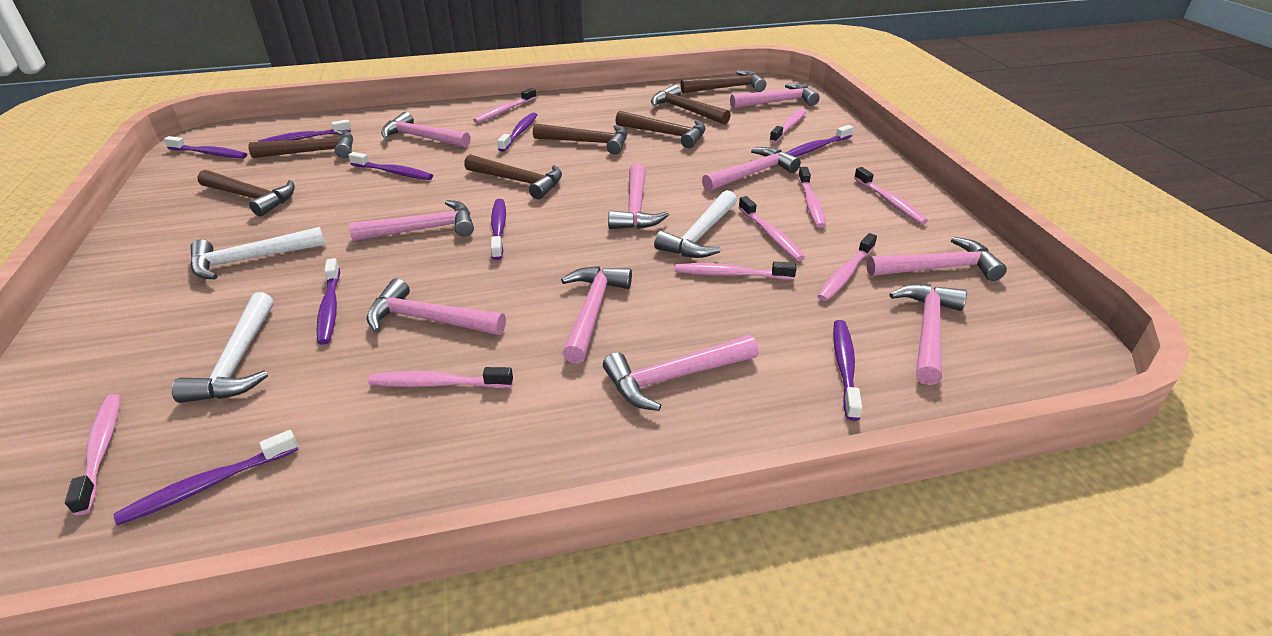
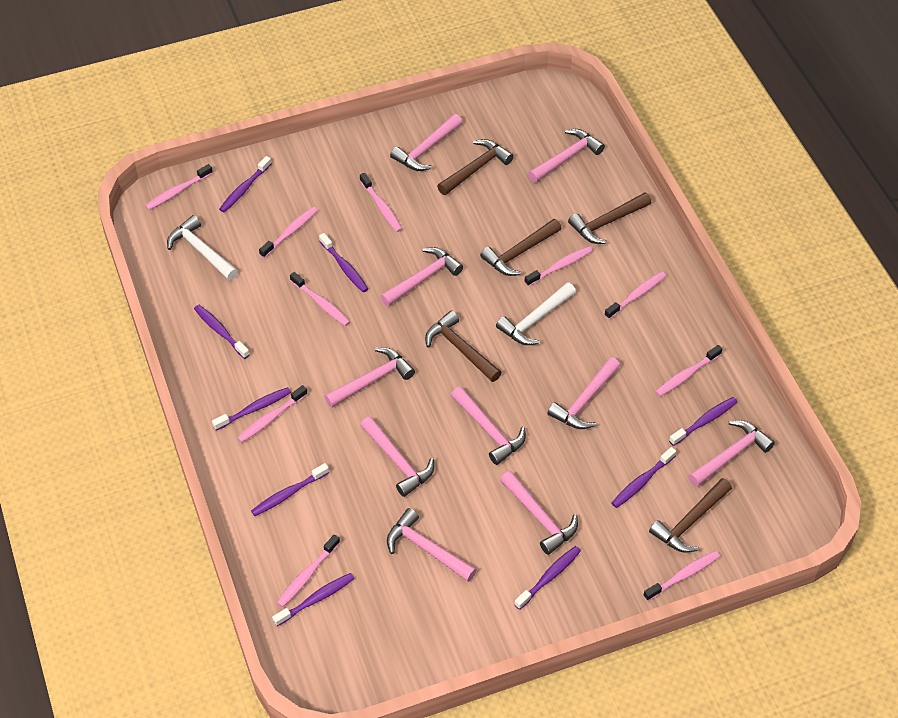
brown hammer: 7 -> 5
pink toothbrush: 9 -> 10
white hammer: 3 -> 2

